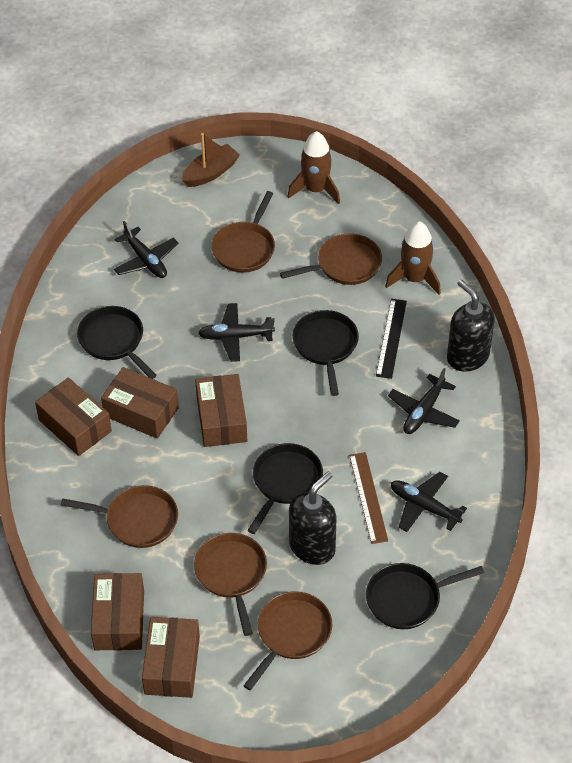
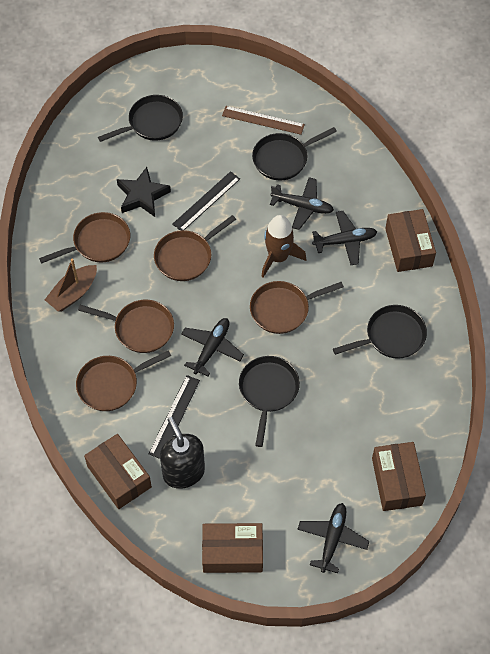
black ruler: 1 -> 2
black soap dispenser: 2 -> 1
black star: 0 -> 1
brown box: 5 -> 4
brown rocket: 2 -> 1

